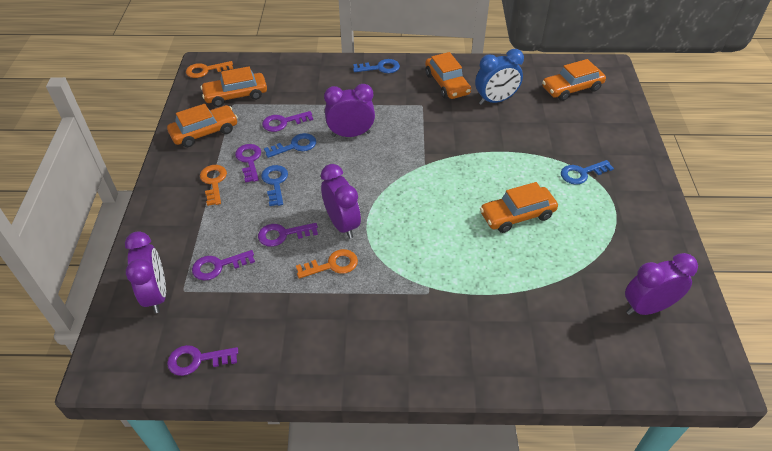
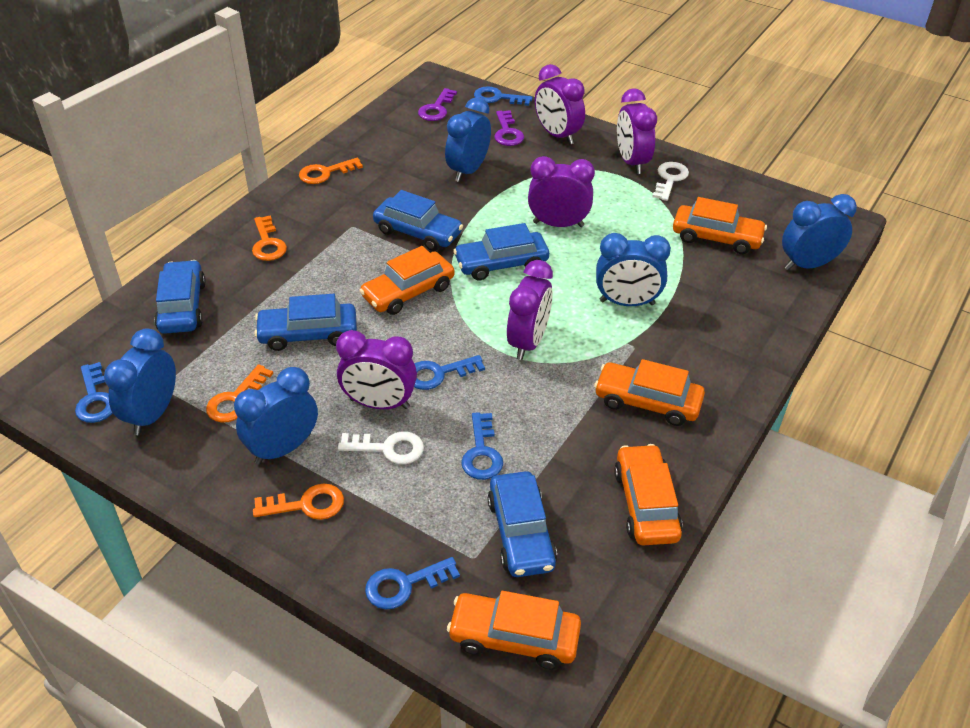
blue car: 0 -> 5
blue clock: 1 -> 5
blue key: 4 -> 5
orange key: 3 -> 4
purple clock: 4 -> 5
purple key: 5 -> 2
white key: 0 -> 2

